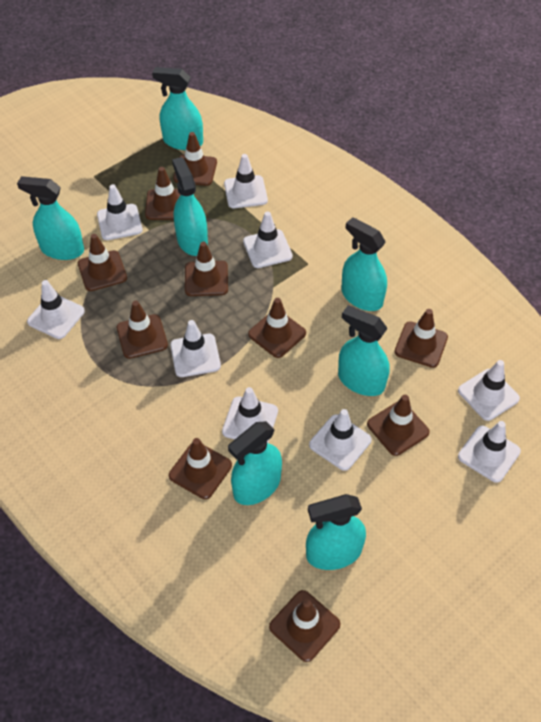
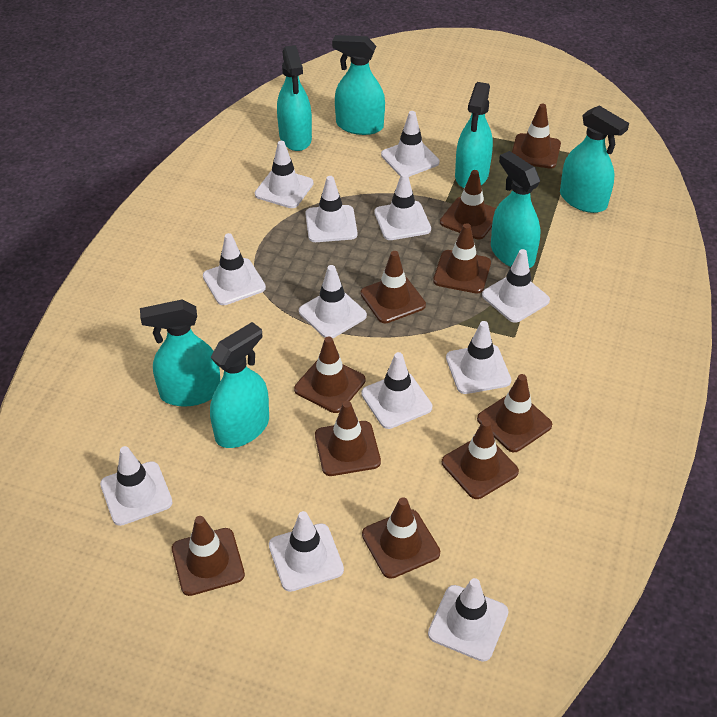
white traffic cone: 9 -> 12

